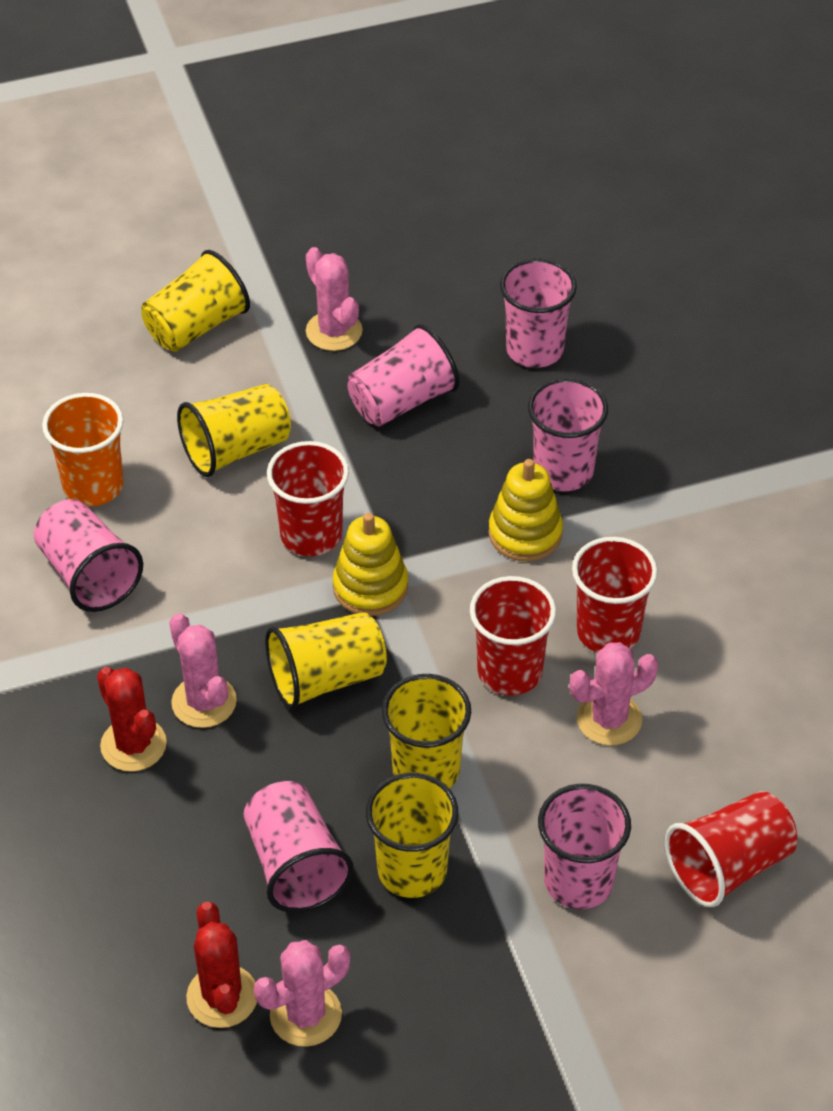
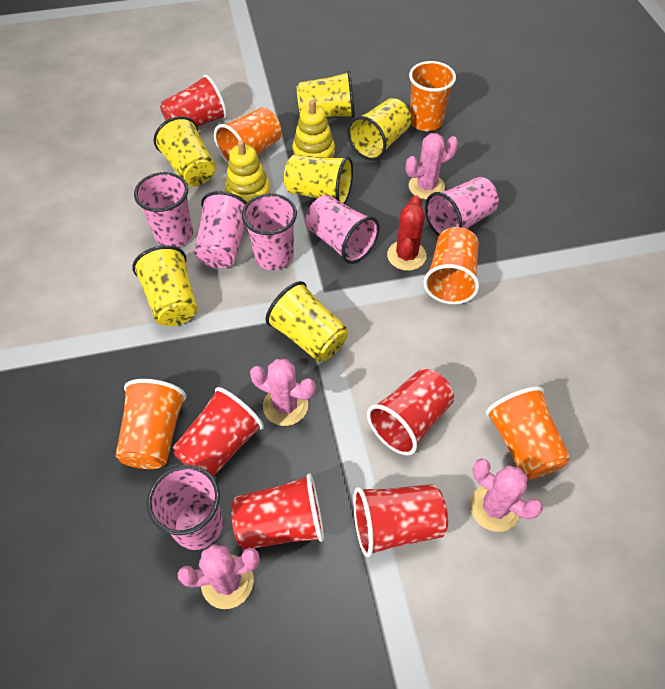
orange cup: 1 -> 5
red cactus: 2 -> 1
red cup: 4 -> 5
yellow cup: 5 -> 6

